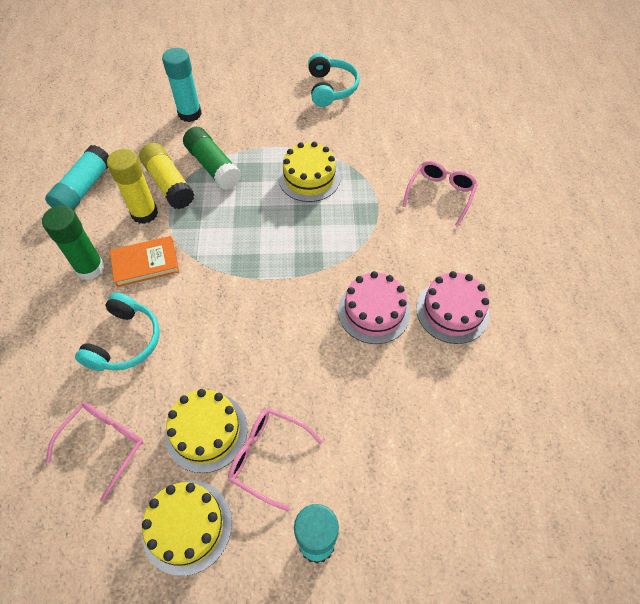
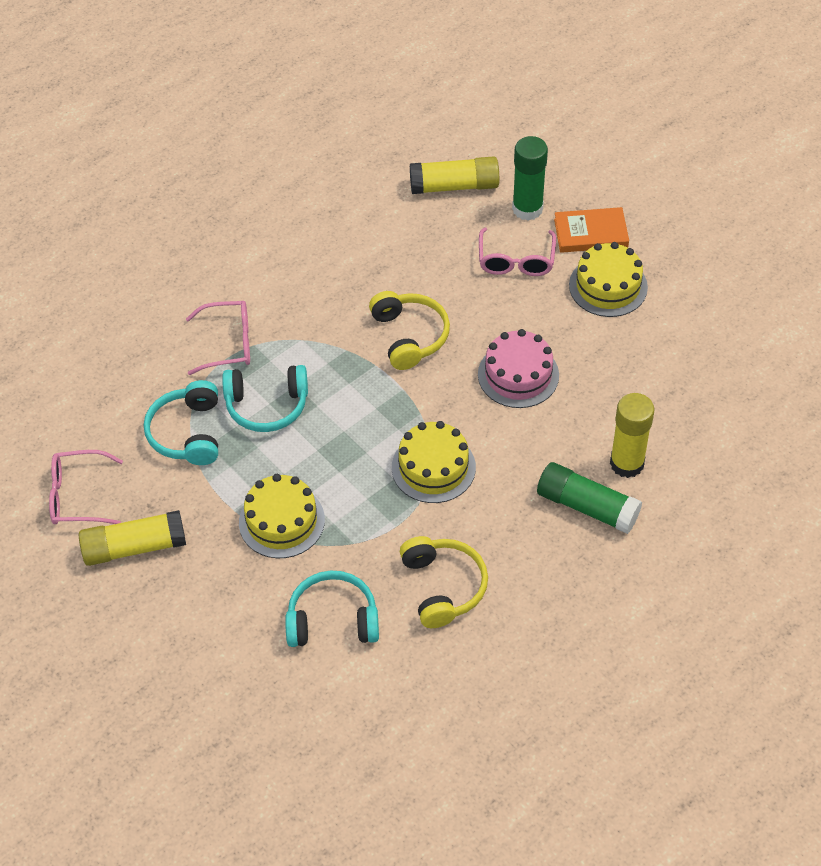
pink cake: 2 -> 1
turquoise glue stick: 3 -> 0
turquoise headphones: 2 -> 3
yellow glue stick: 2 -> 3
yellow headphones: 0 -> 2

